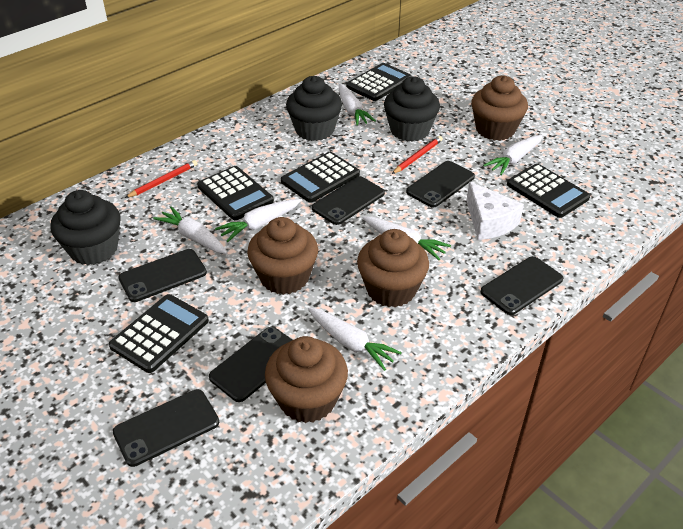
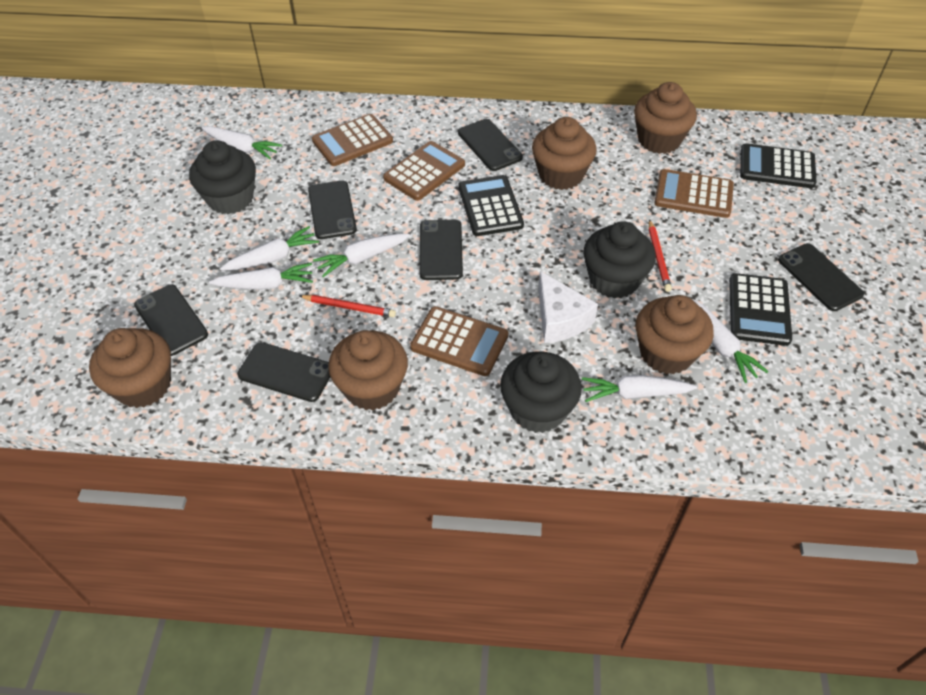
black calculator: 5 -> 3
brown calculator: 0 -> 4
brown cupcake: 4 -> 5

